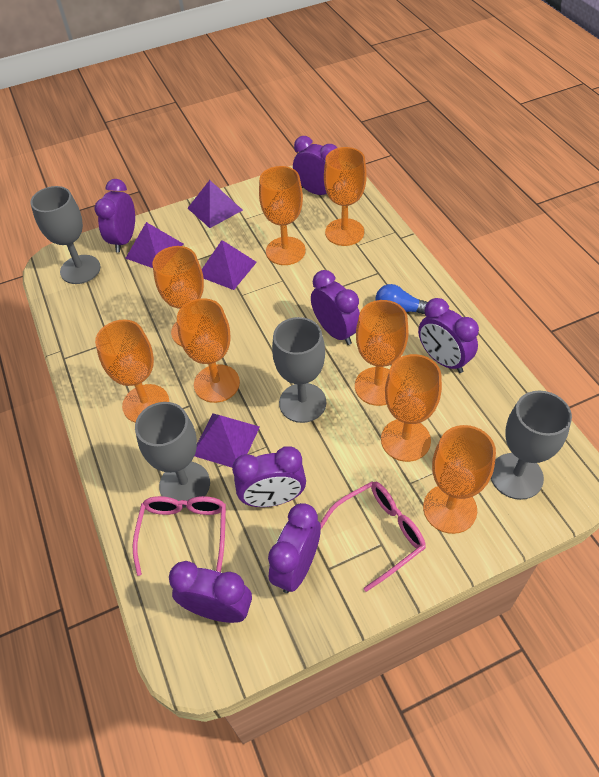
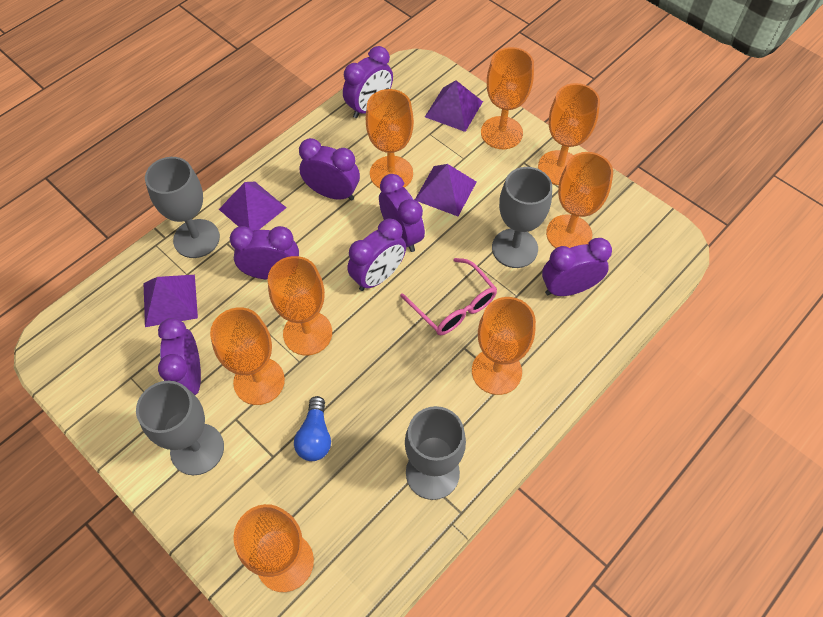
pink glasses: 2 -> 1

